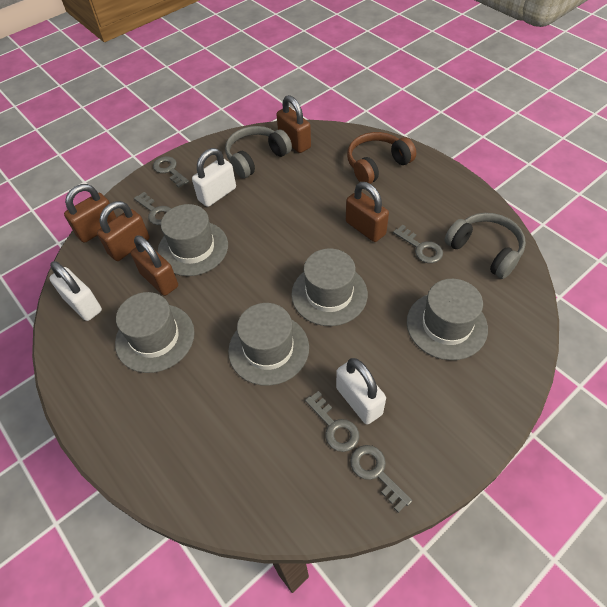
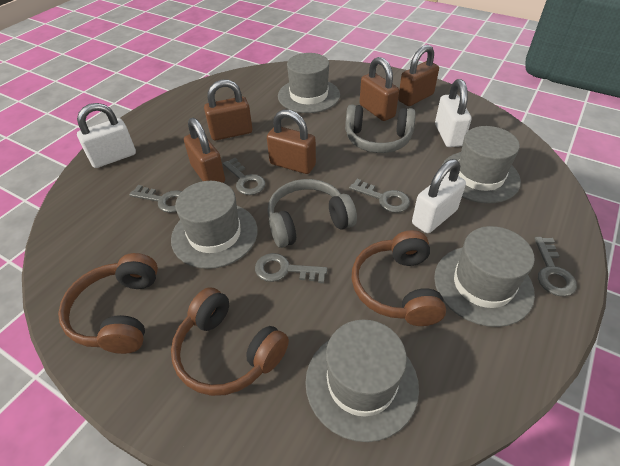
brown headphones: 1 -> 3

